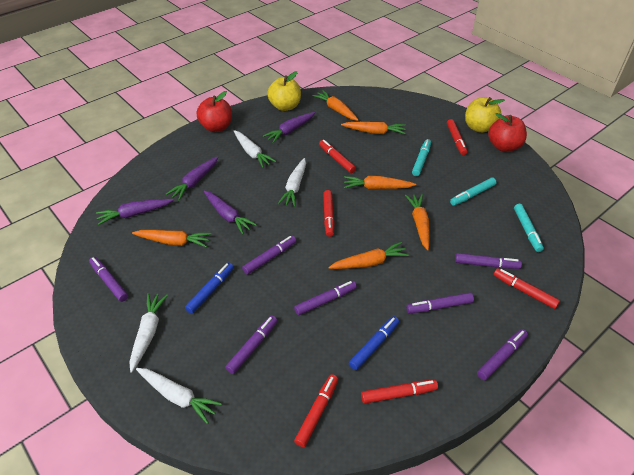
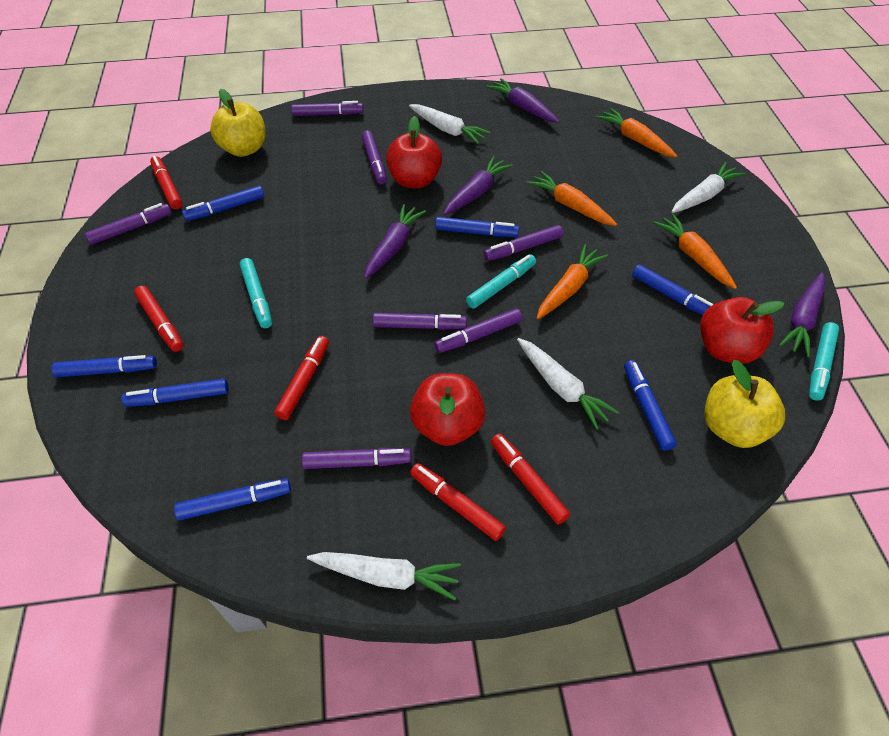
blue marker: 2 -> 7
orange carrot: 6 -> 4
red apple: 2 -> 3
red marker: 6 -> 5

